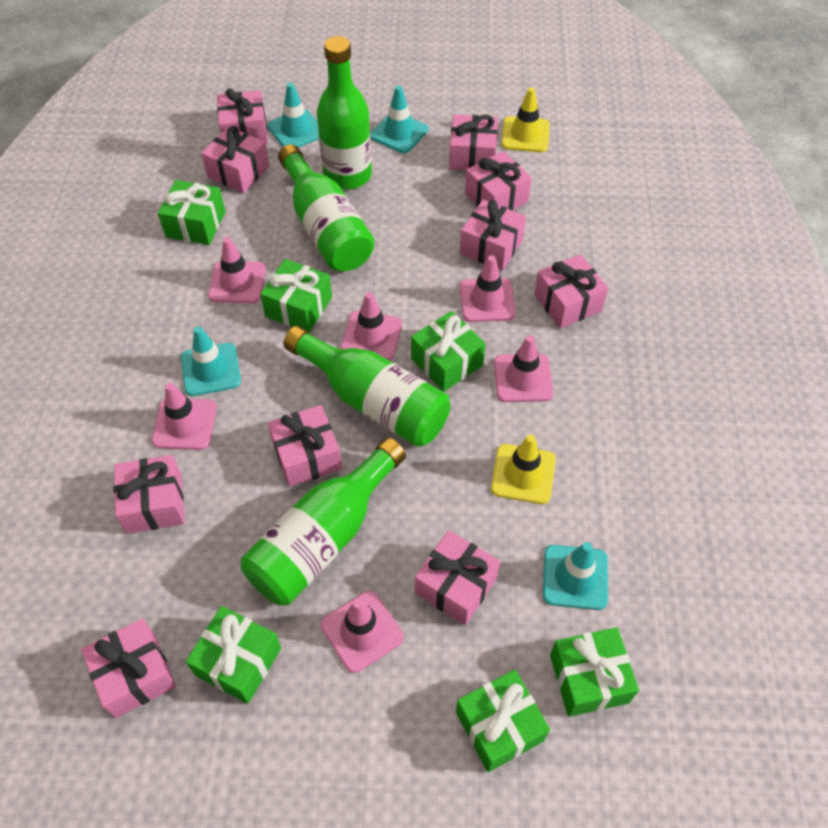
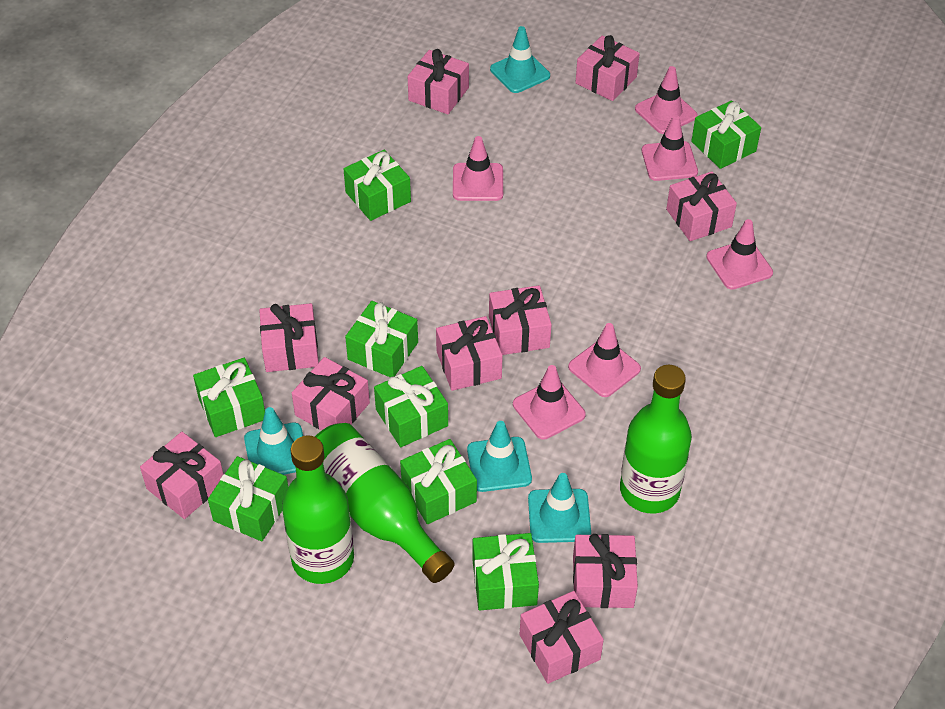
green bottle: 4 -> 3
green gift: 6 -> 8
yellow traffic cone: 2 -> 0

